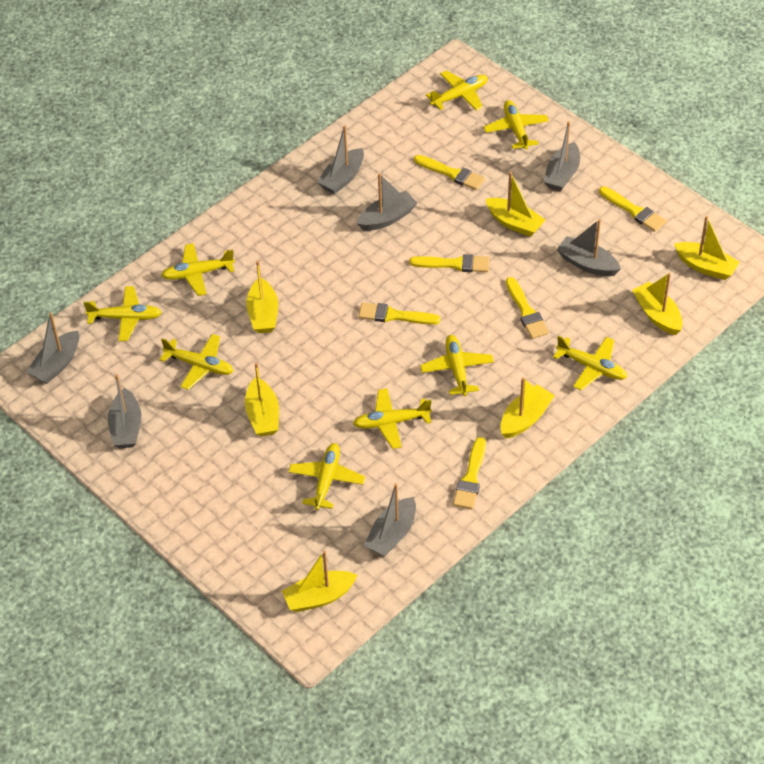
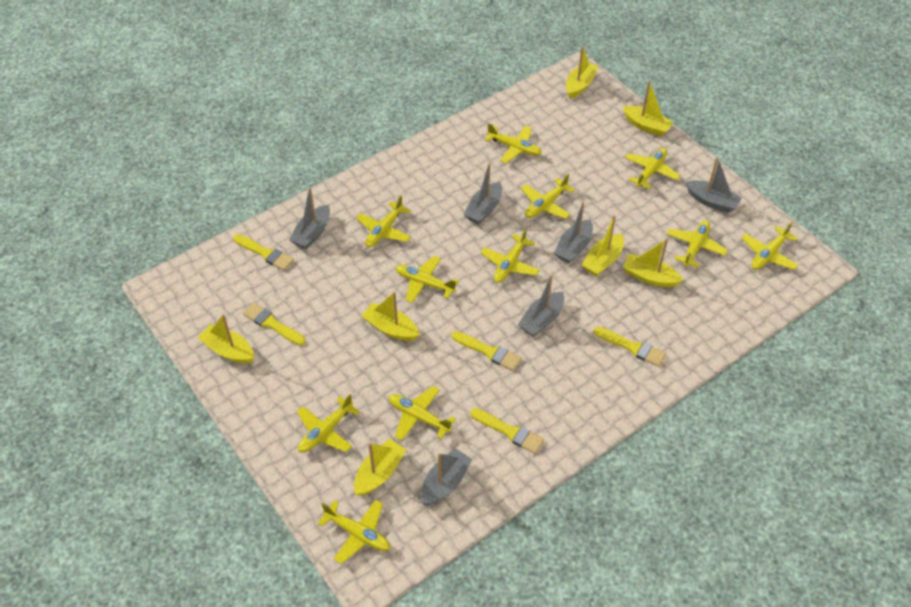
grey boat: 7 -> 6
yellow brush: 6 -> 5
yellow plane: 9 -> 11

